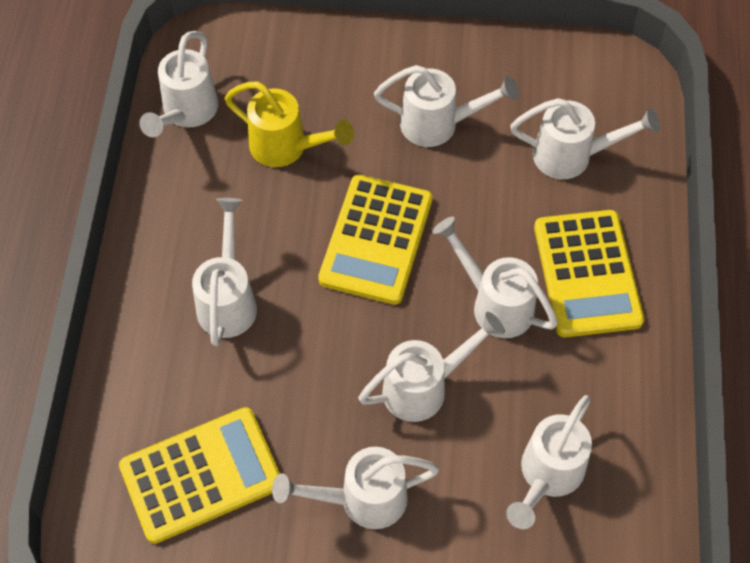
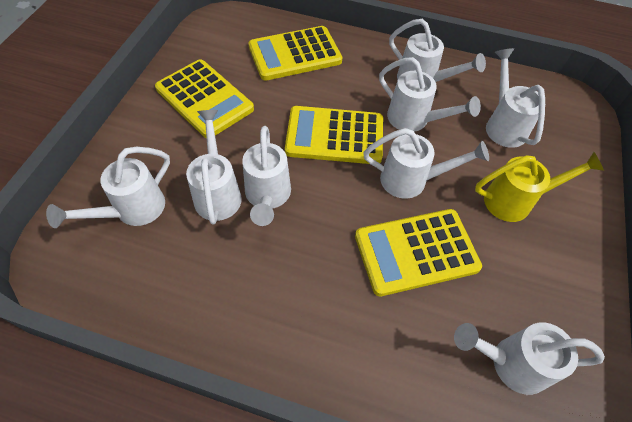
yellow calculator: 3 -> 4

